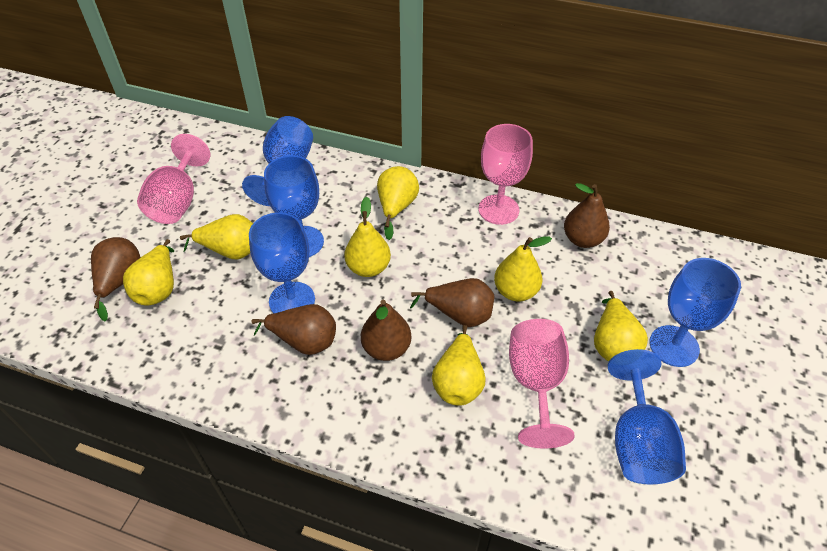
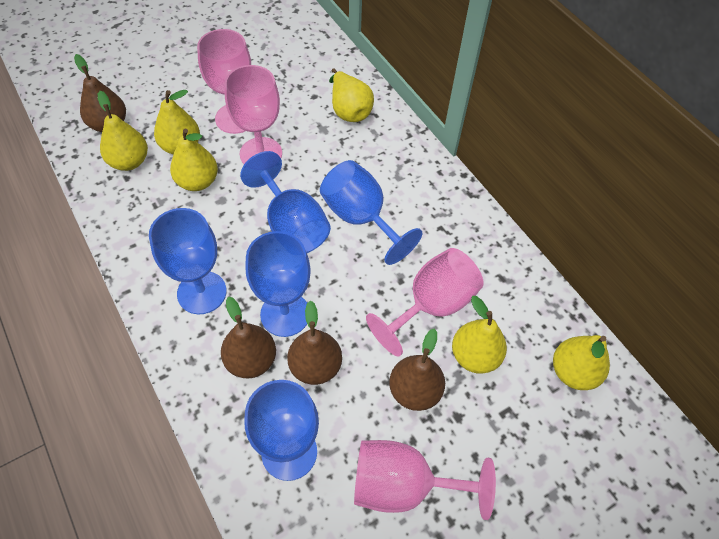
brown pear: 5 -> 4
pink goblet: 3 -> 4
yellow pear: 7 -> 6

